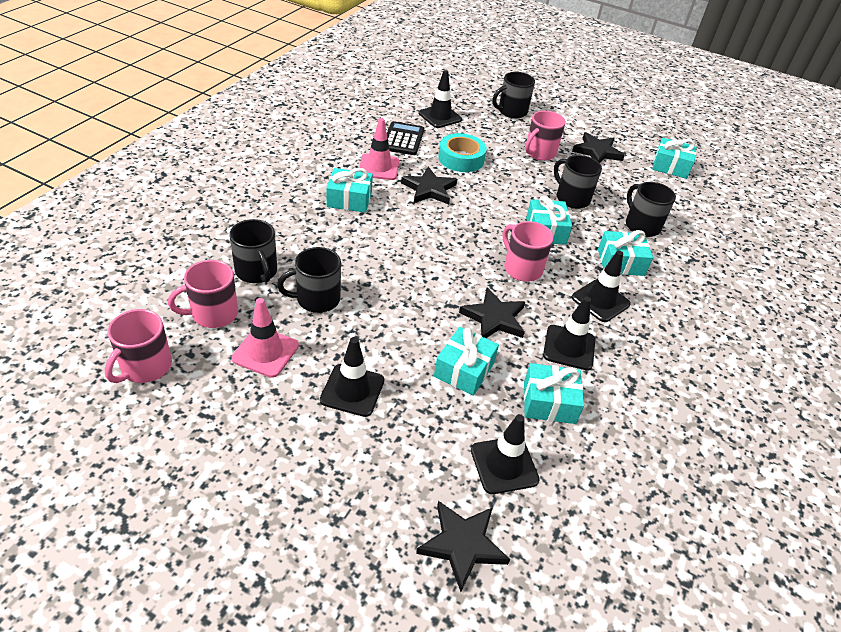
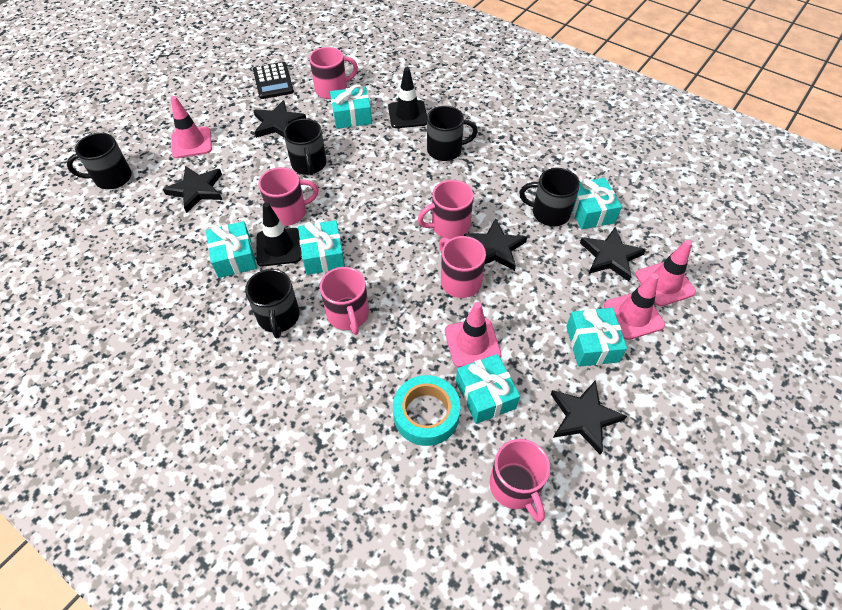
black star: 4 -> 5
black traffic cone: 5 -> 2
pink mug: 4 -> 6
pink traffic cone: 2 -> 4

